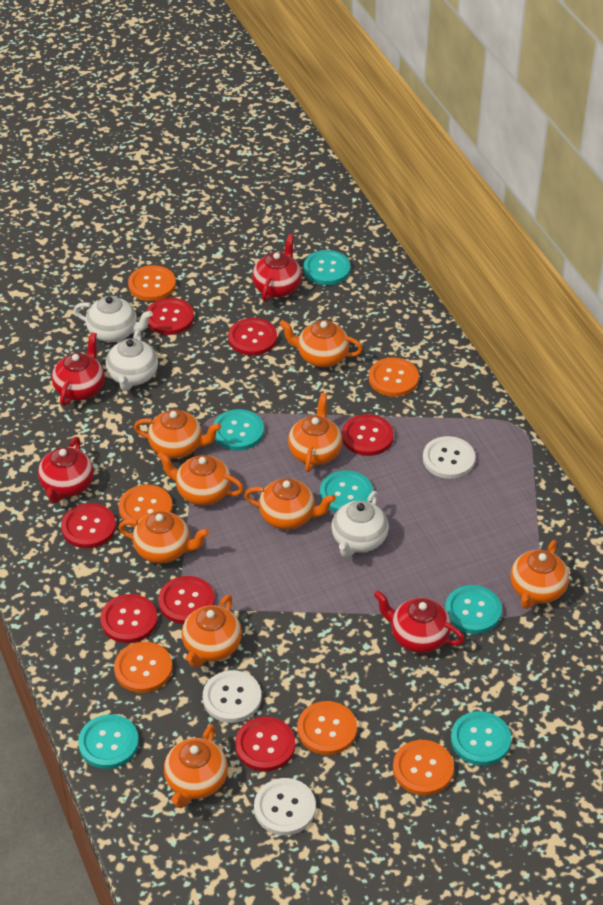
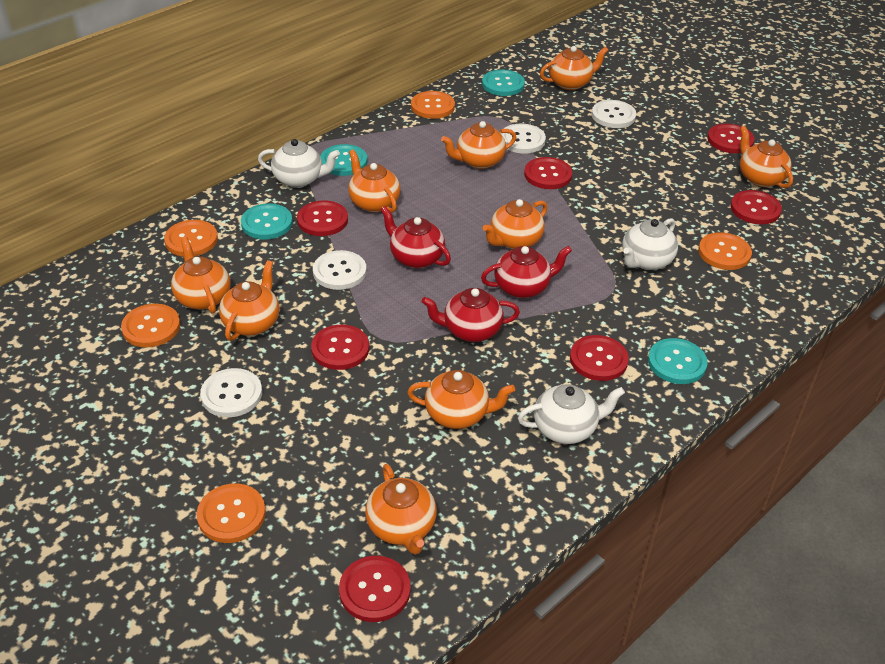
orange button: 6 -> 5
red teapot: 4 -> 3
turquoise button: 6 -> 4
white button: 3 -> 4

